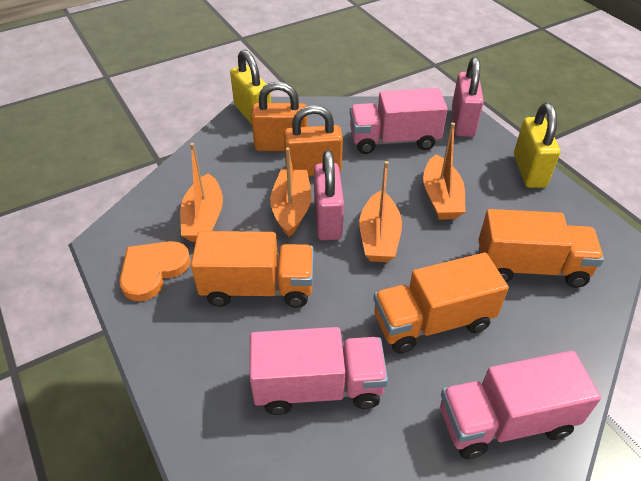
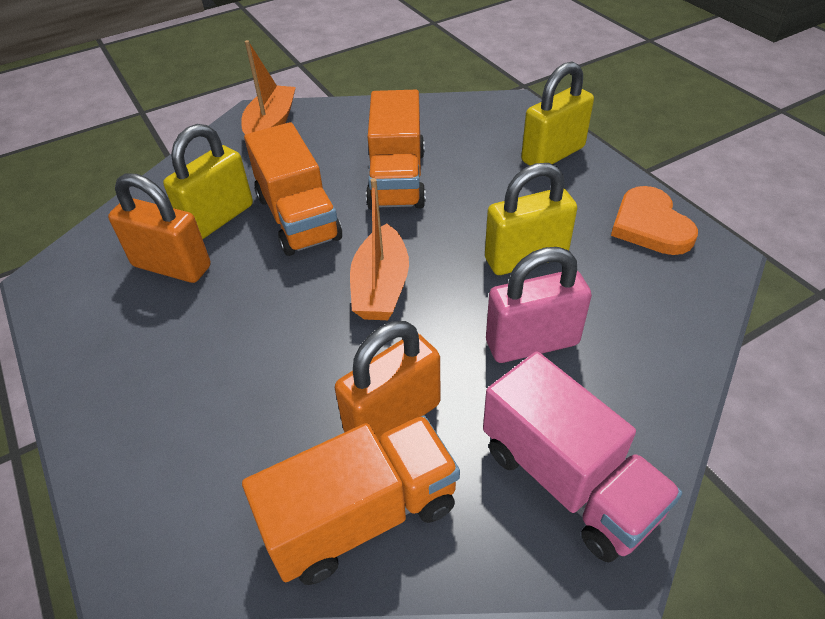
orange boat: 4 -> 2
pink padlock: 2 -> 1
pink truck: 3 -> 1
yellow padlock: 2 -> 3

